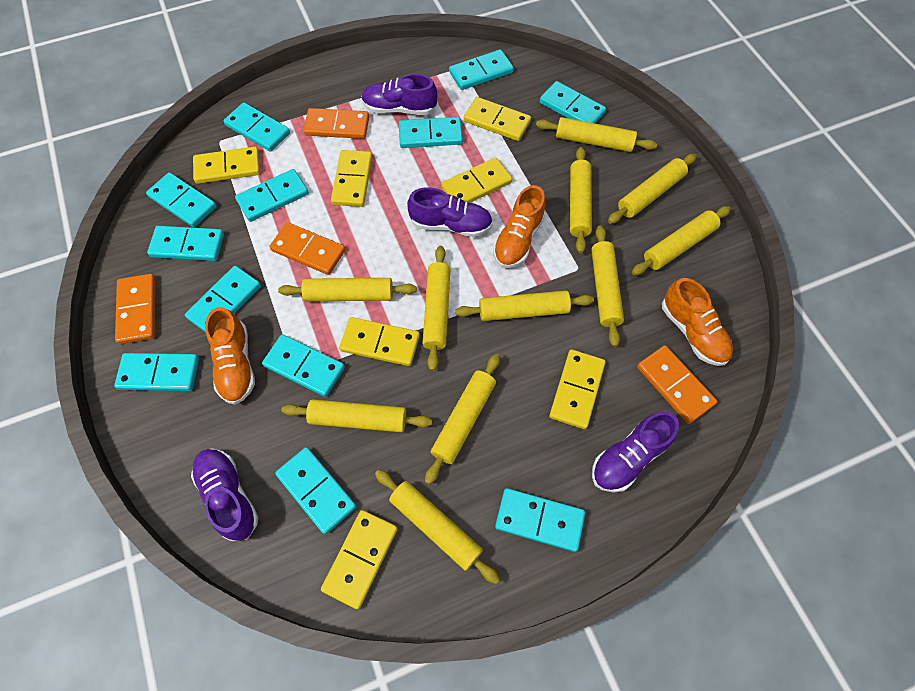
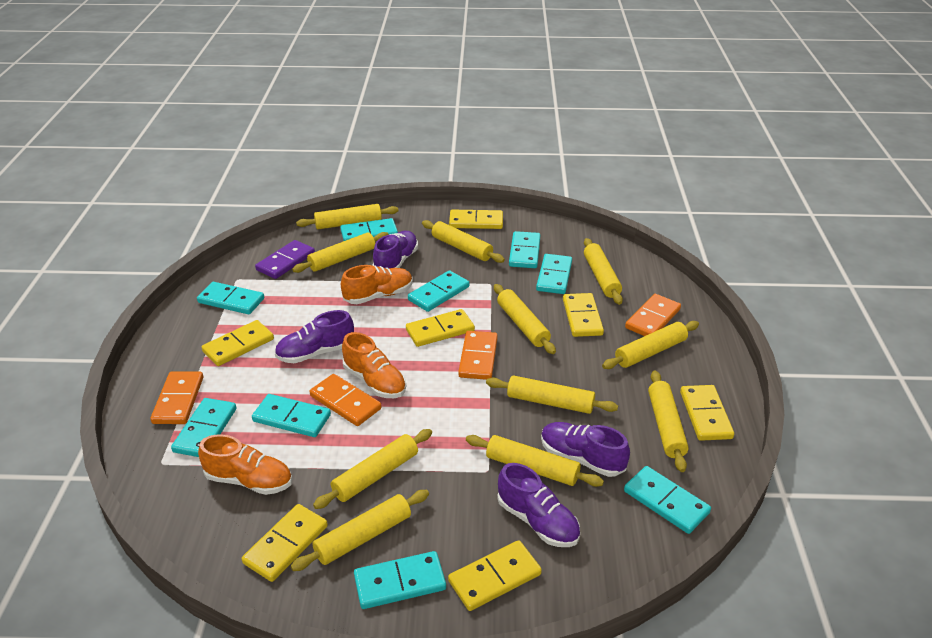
purple domino: 0 -> 1
turquoise domino: 12 -> 9

